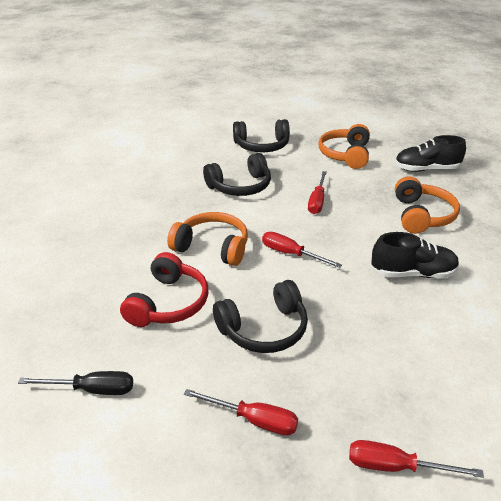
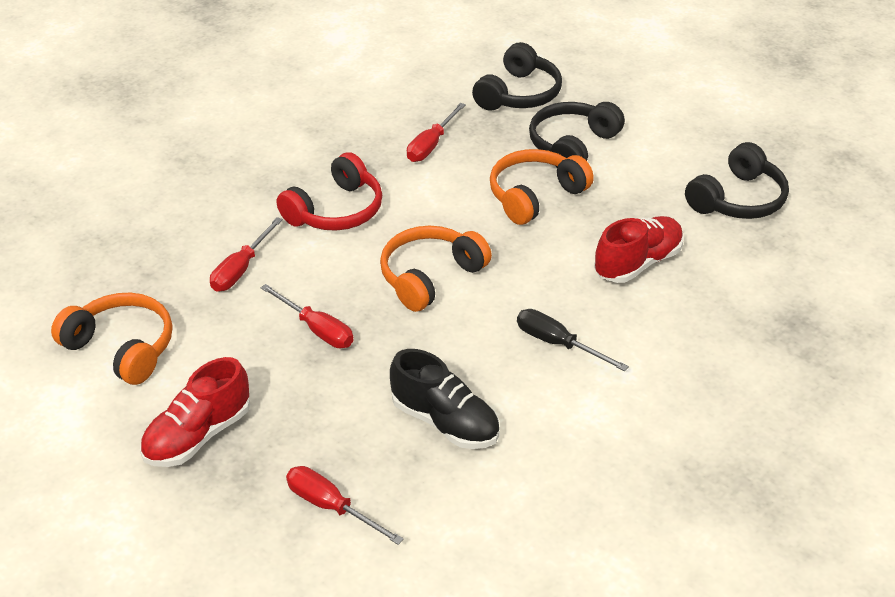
black shoe: 2 -> 1
red shoe: 0 -> 2

